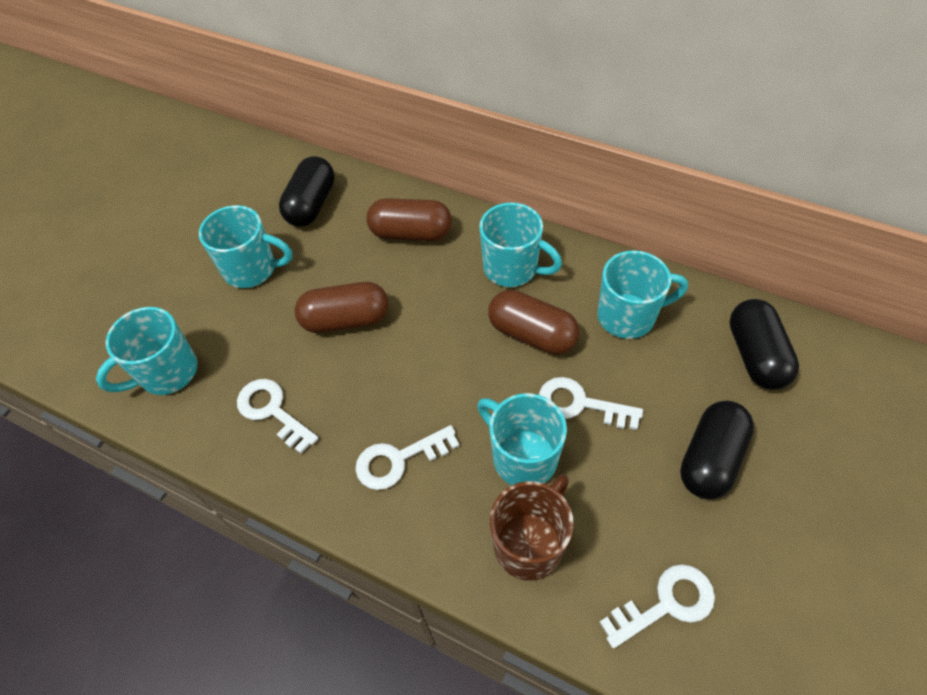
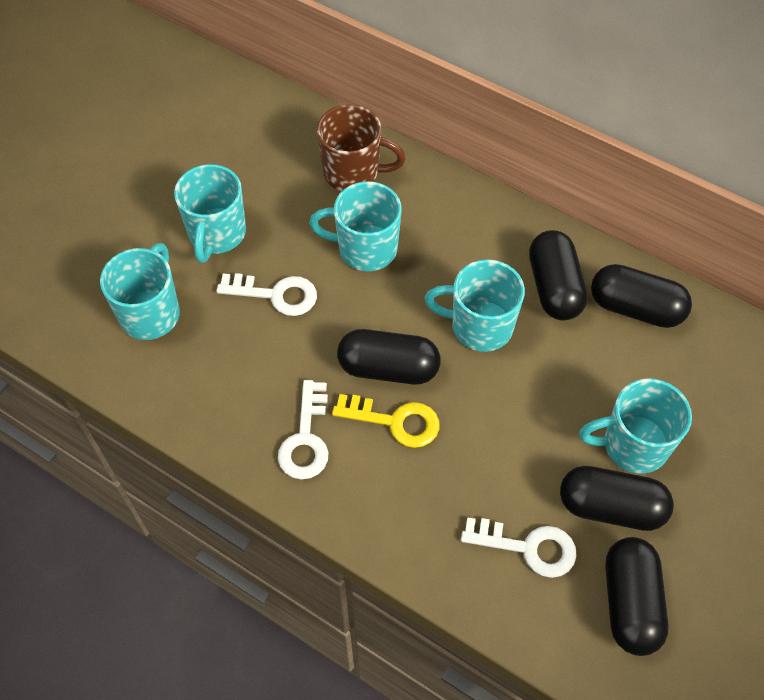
black capsule: 3 -> 5
brown capsule: 3 -> 0
white key: 4 -> 3
yellow key: 0 -> 1

